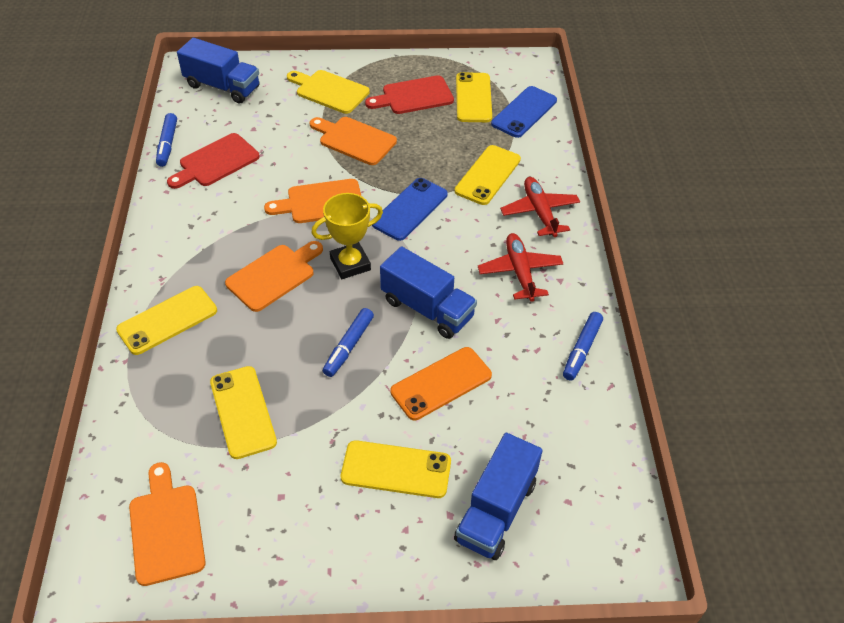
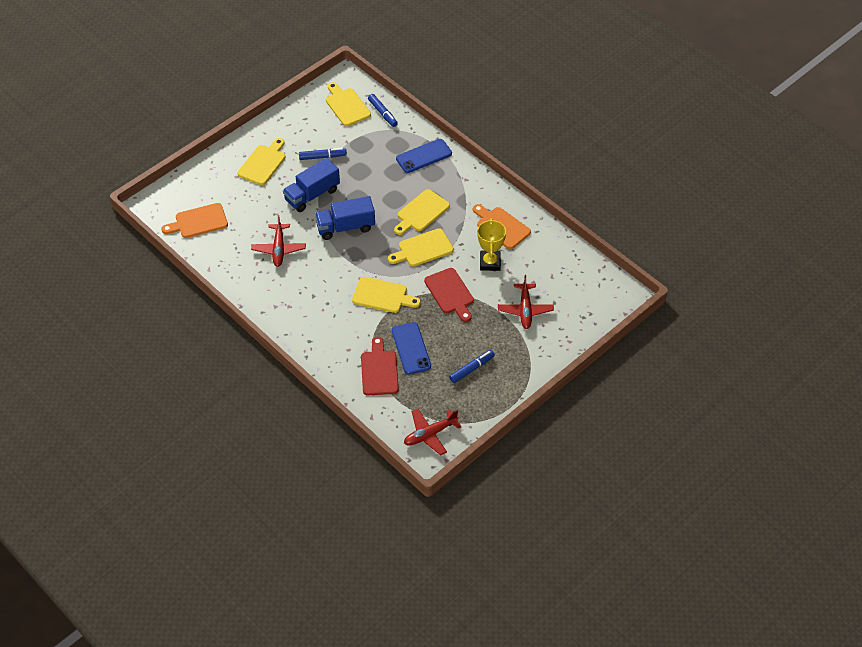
blue truck: 3 -> 2
orange cutting board: 4 -> 2
orange phone: 1 -> 0
red plane: 2 -> 3
yellow cutting board: 1 -> 5
yellow phone: 5 -> 0

